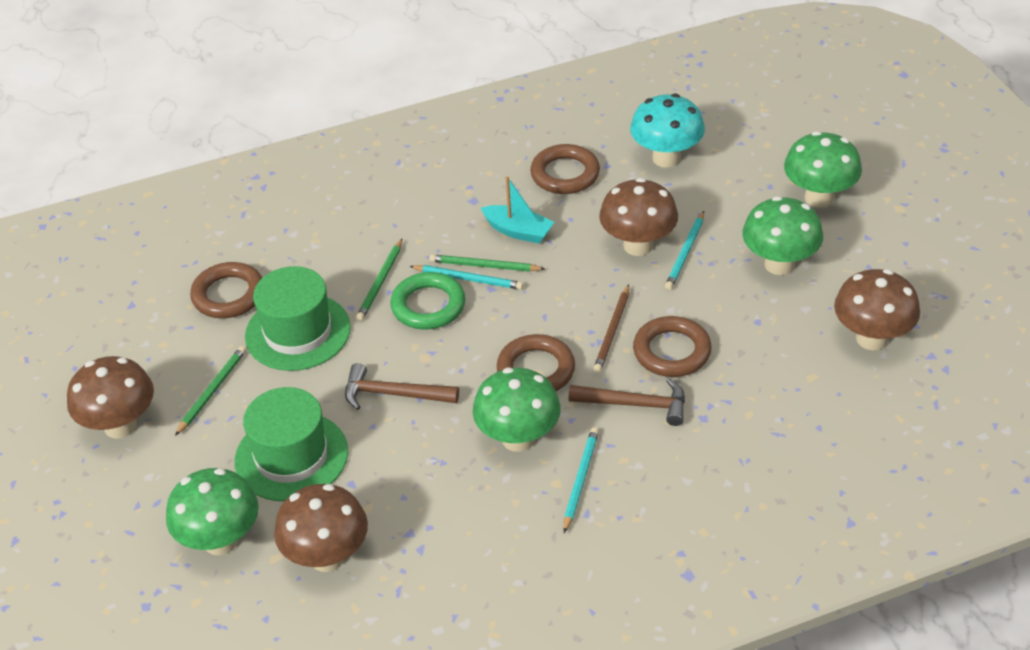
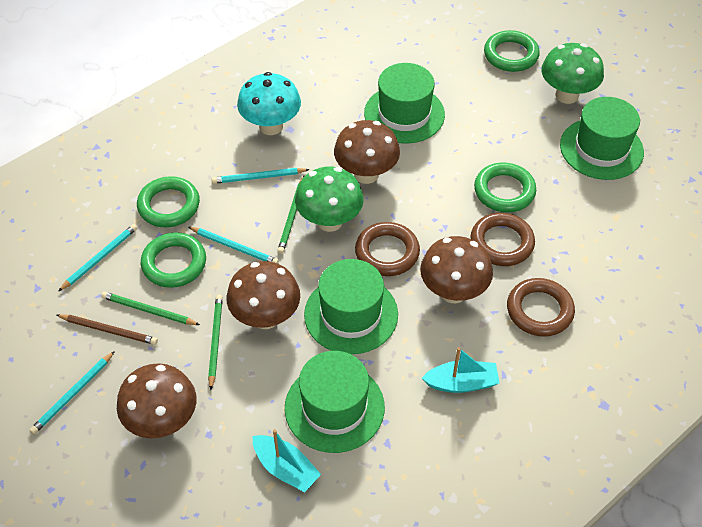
brown hammer: 2 -> 0
brown ring: 4 -> 3
green hat: 2 -> 4
green mushroom: 4 -> 2
green ring: 1 -> 4
turquoise boat: 1 -> 2
turquoise pencil: 3 -> 4

